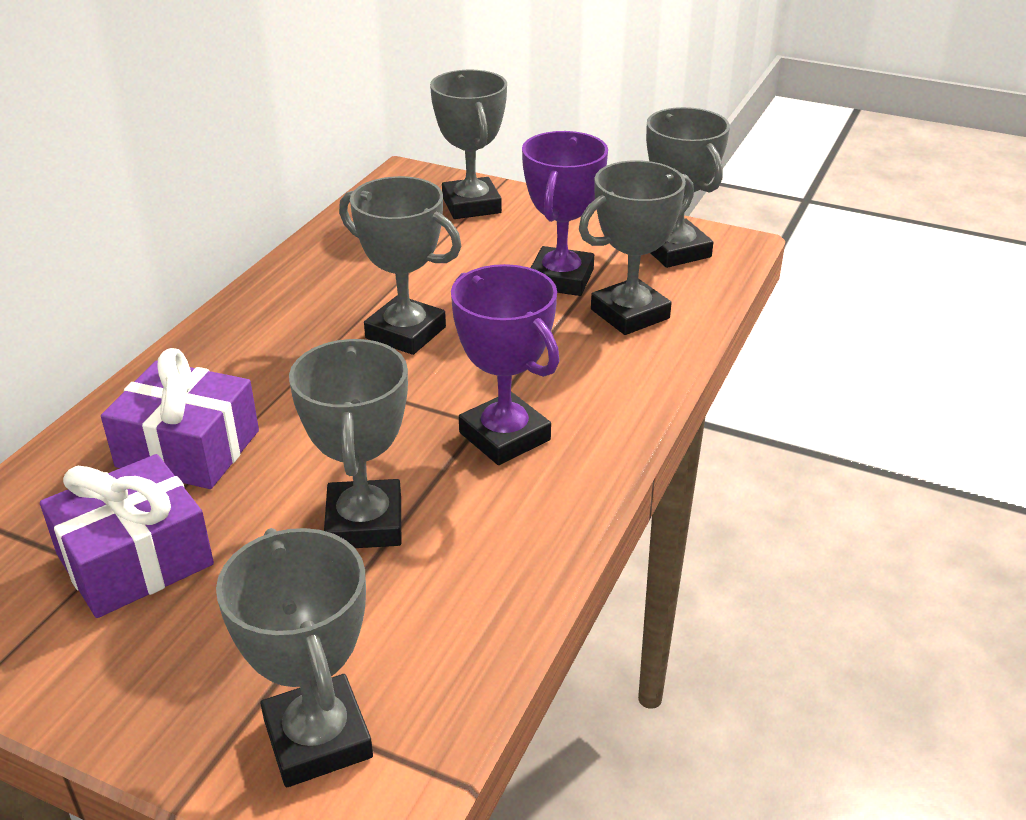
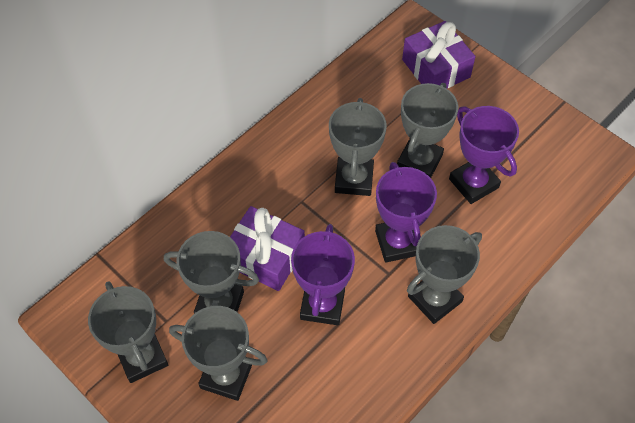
purple trophy: 2 -> 3

